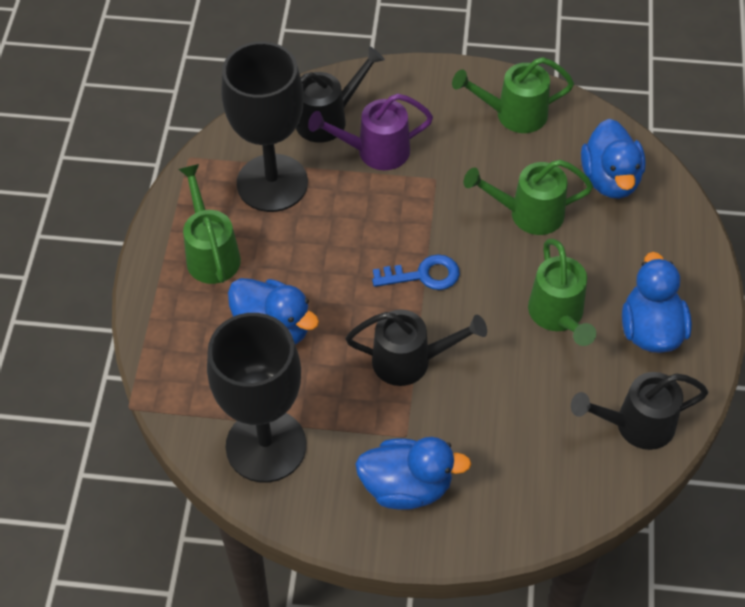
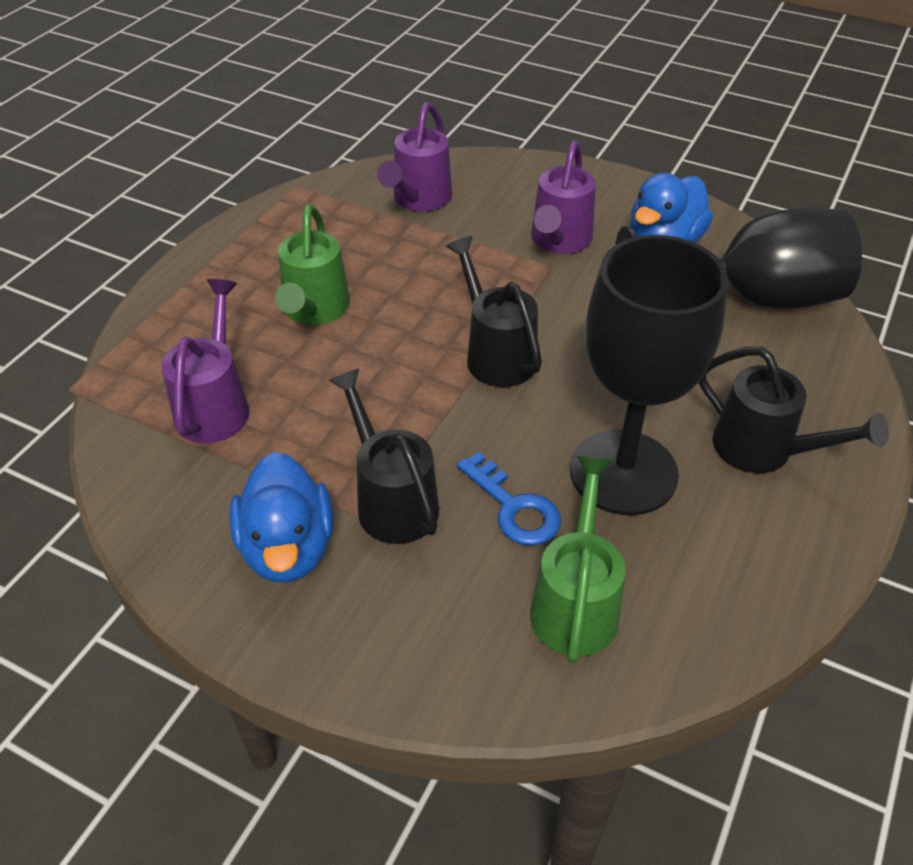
blue duck: 4 -> 2
green watering can: 4 -> 2
purple watering can: 1 -> 3

